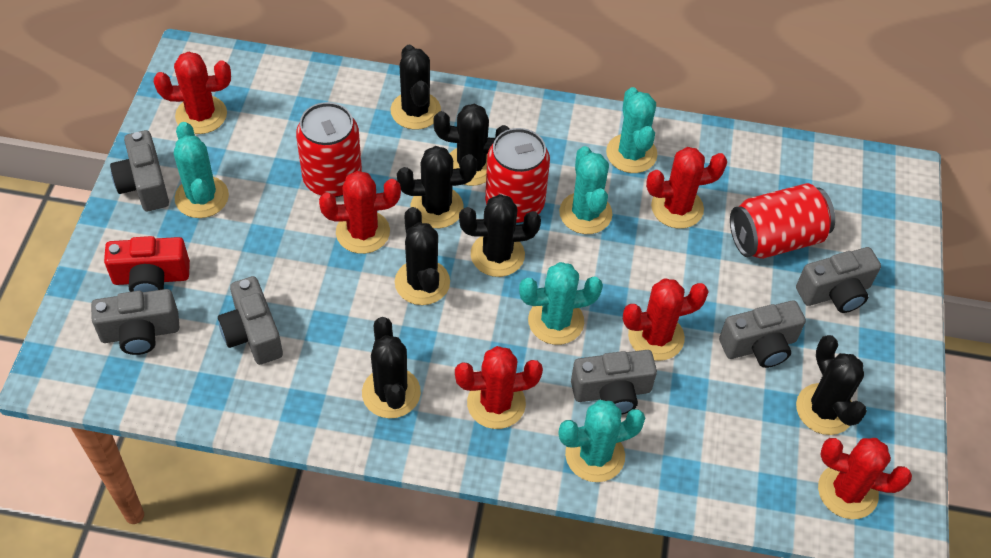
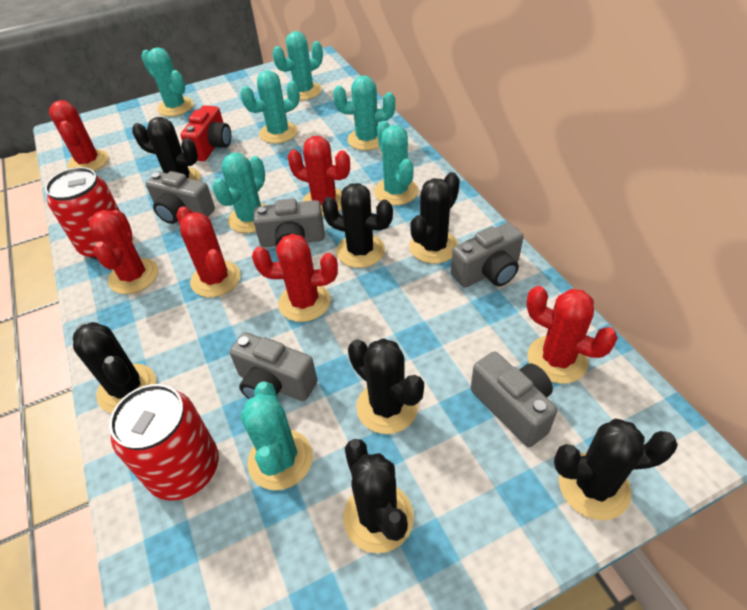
grey camera: 6 -> 5
red can: 3 -> 2
turquoise cactus: 5 -> 7

